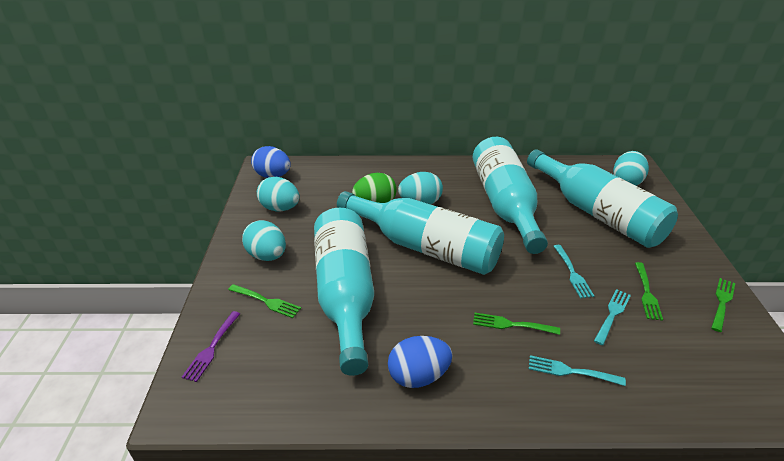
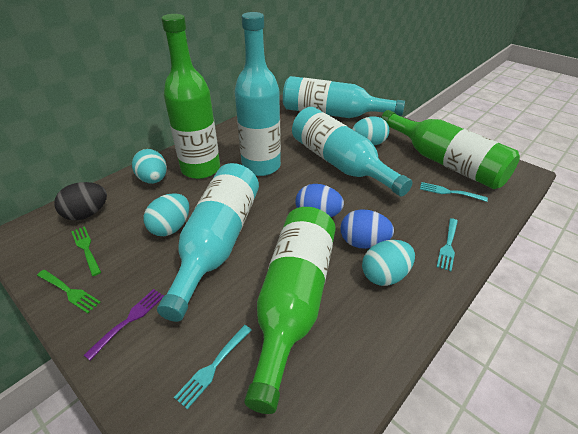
black egg: 0 -> 1
green bottle: 0 -> 3
green egg: 1 -> 0
green fork: 4 -> 2

